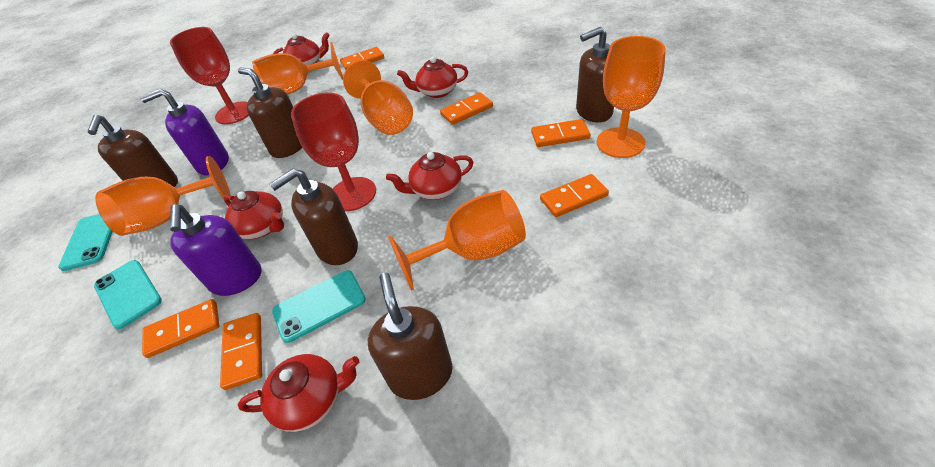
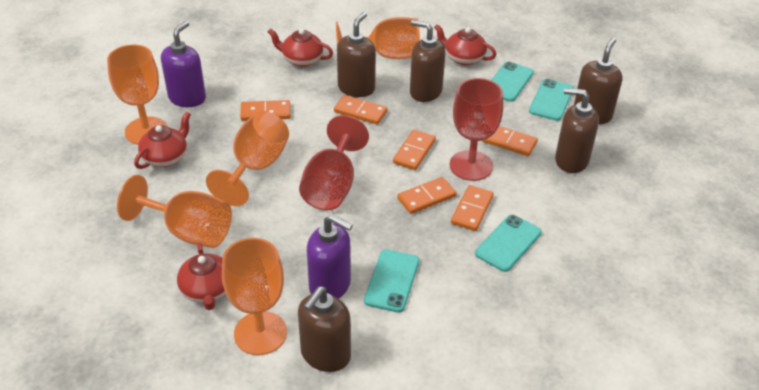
red teapot: 5 -> 4
turquoise phone: 3 -> 4

